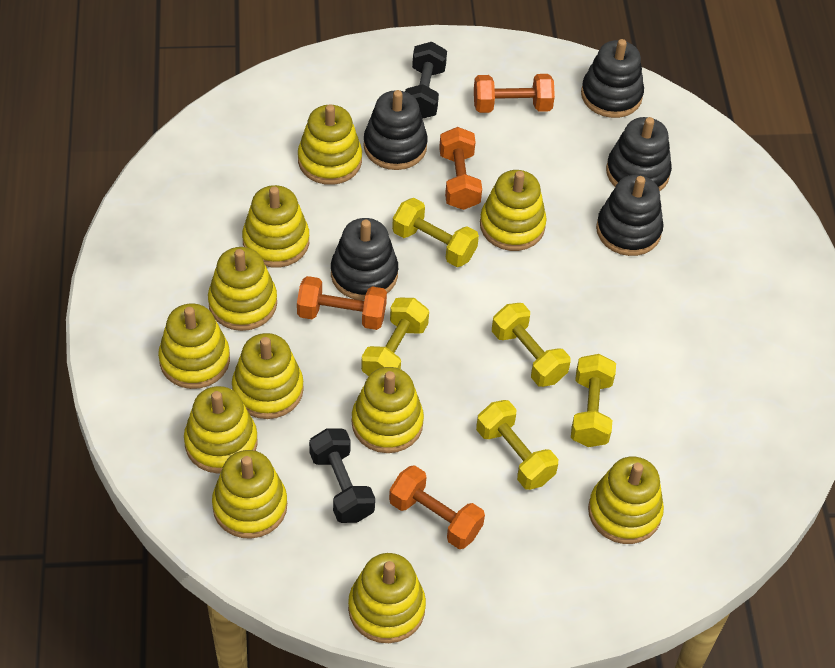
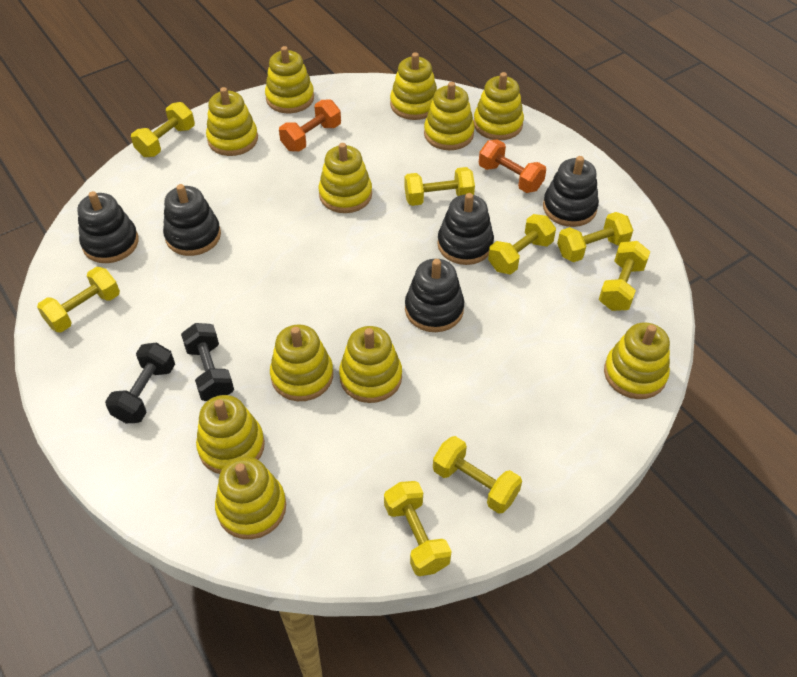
orange dumbbell: 4 -> 2
yellow dumbbell: 5 -> 8

